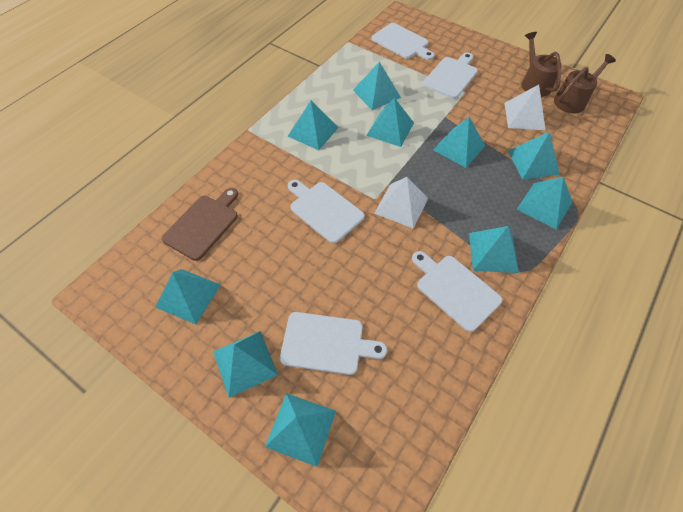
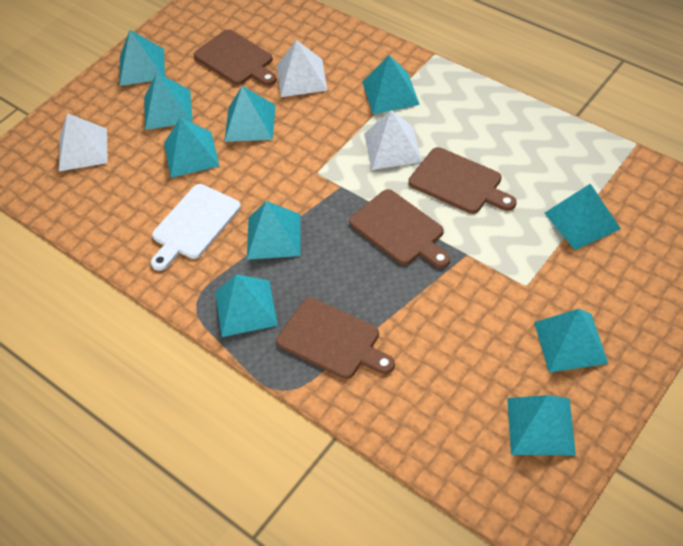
brown cutting board: 1 -> 4
brown watering can: 2 -> 0
white cutting board: 5 -> 1
white pyramid: 2 -> 3

